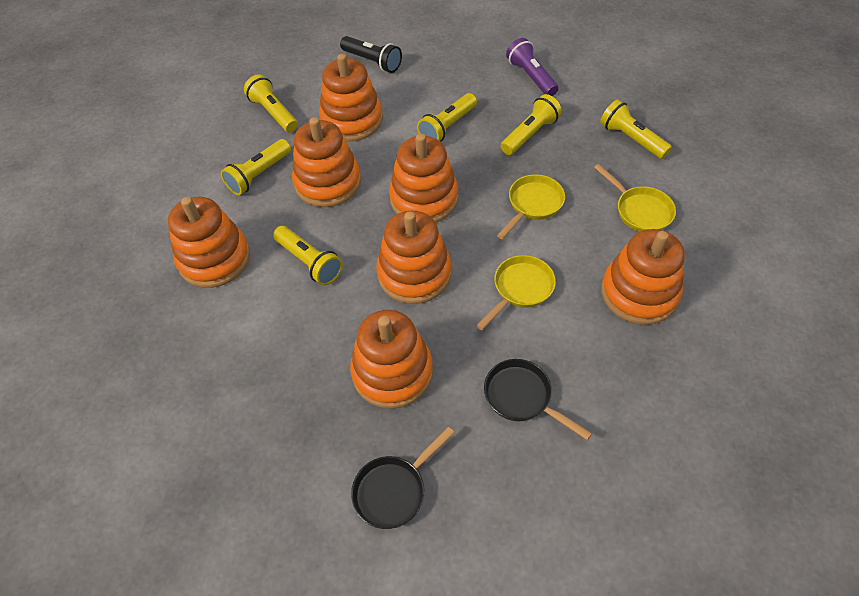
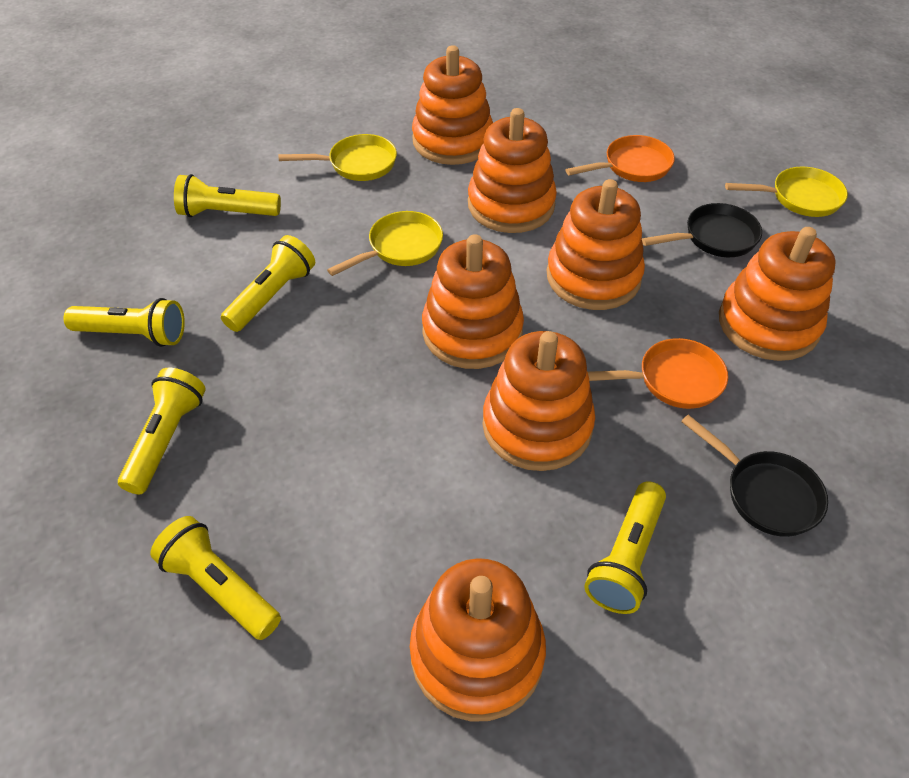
black flashlight: 1 -> 0
orange pan: 0 -> 2
purple flashlight: 1 -> 0

